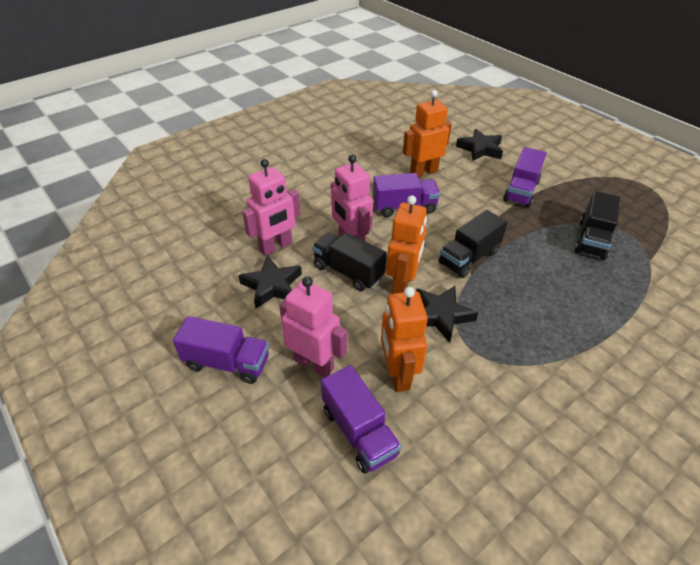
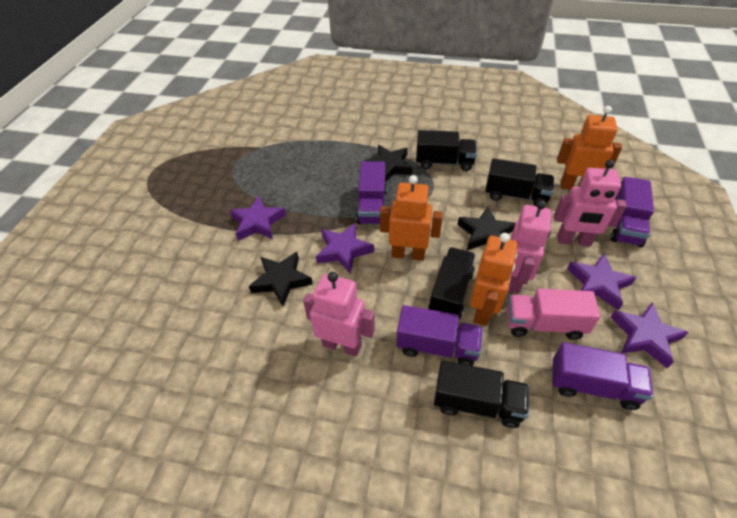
black truck: 3 -> 4
pink truck: 0 -> 1
purple star: 0 -> 4

